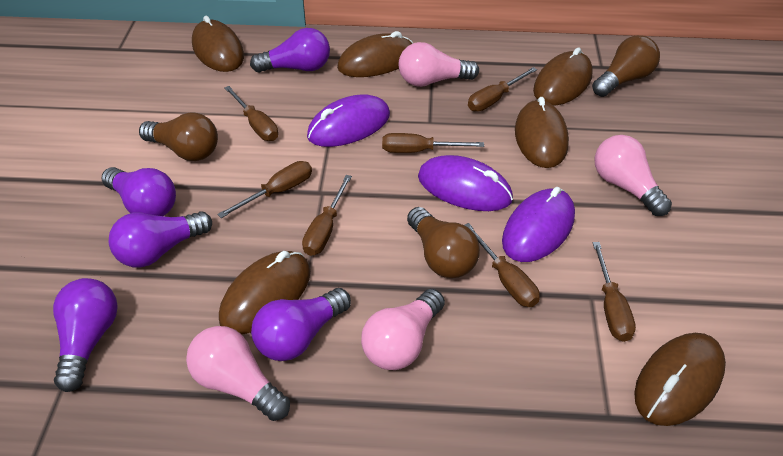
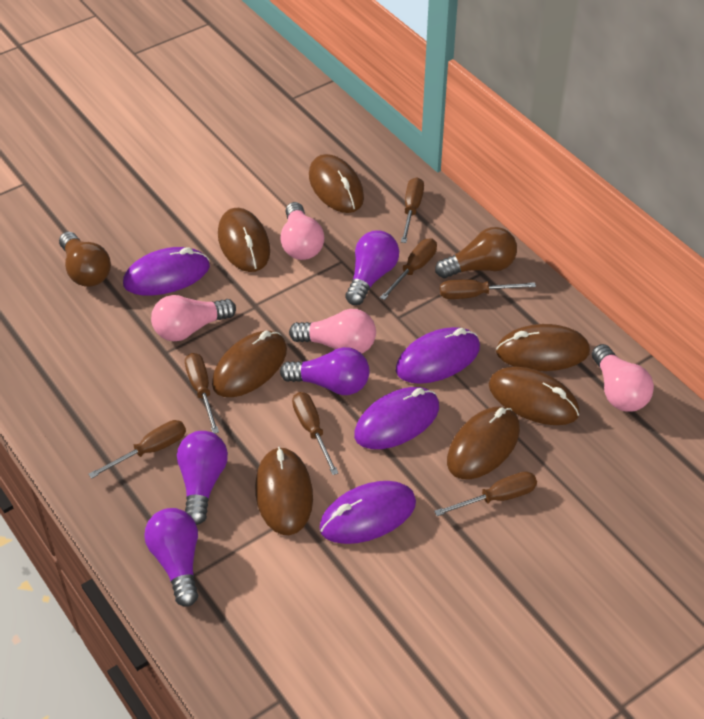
brown light bulb: 3 -> 2
brown mouse: 6 -> 7
purple light bulb: 5 -> 4
purple mouse: 3 -> 4

